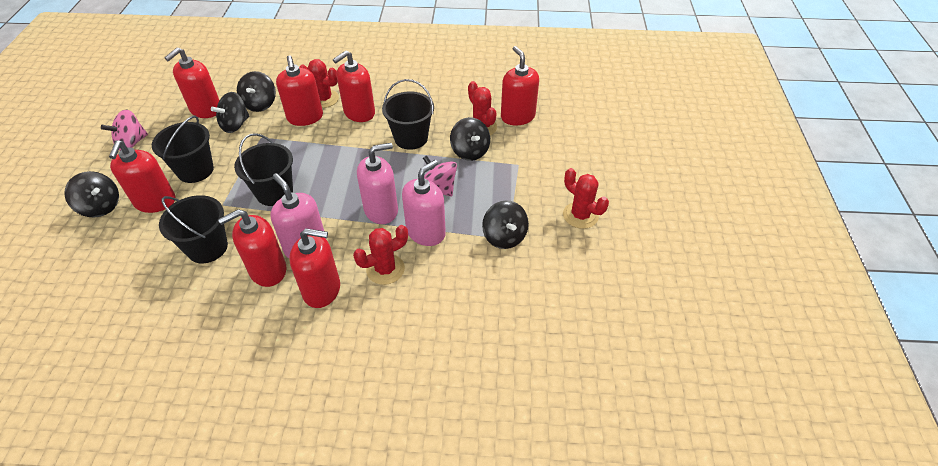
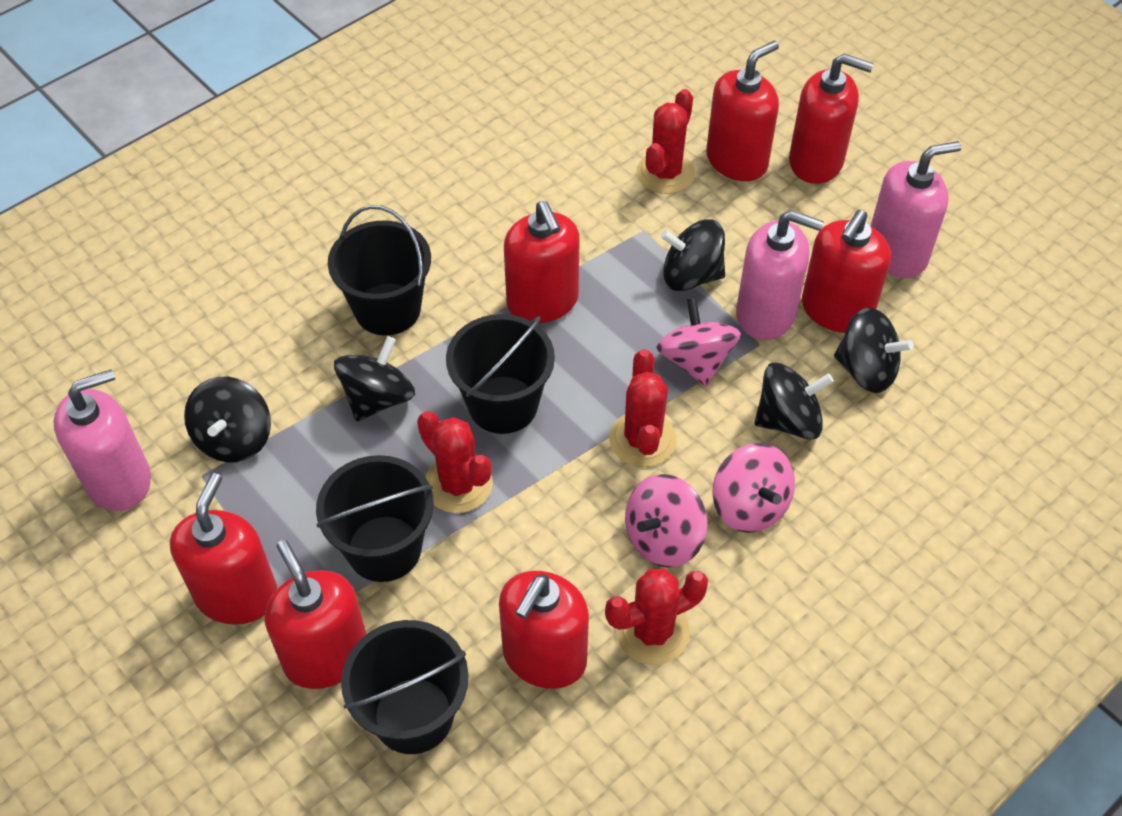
pink spinning top: 2 -> 3

